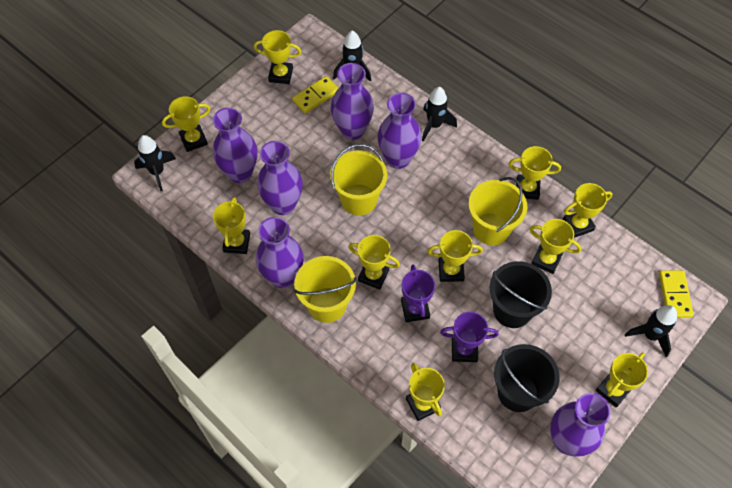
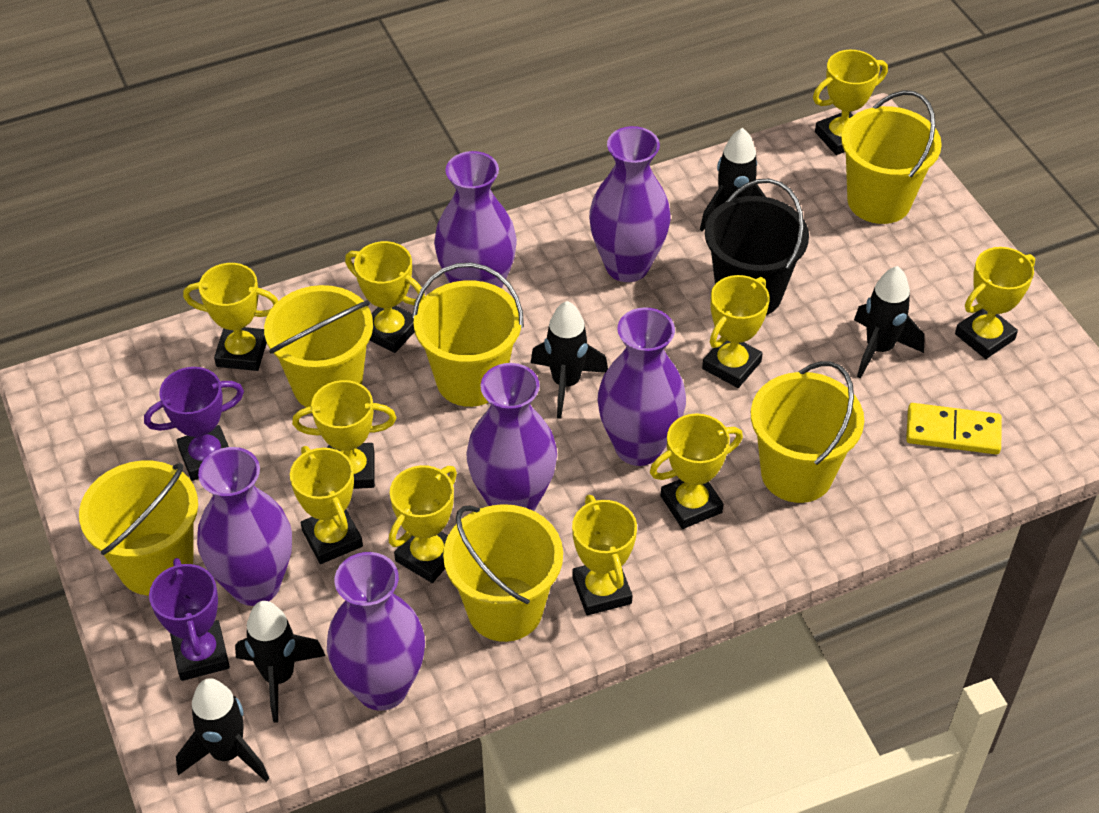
black bucket: 2 -> 1
black rocket: 4 -> 5
yellow bucket: 3 -> 6
yellow domino: 2 -> 1

